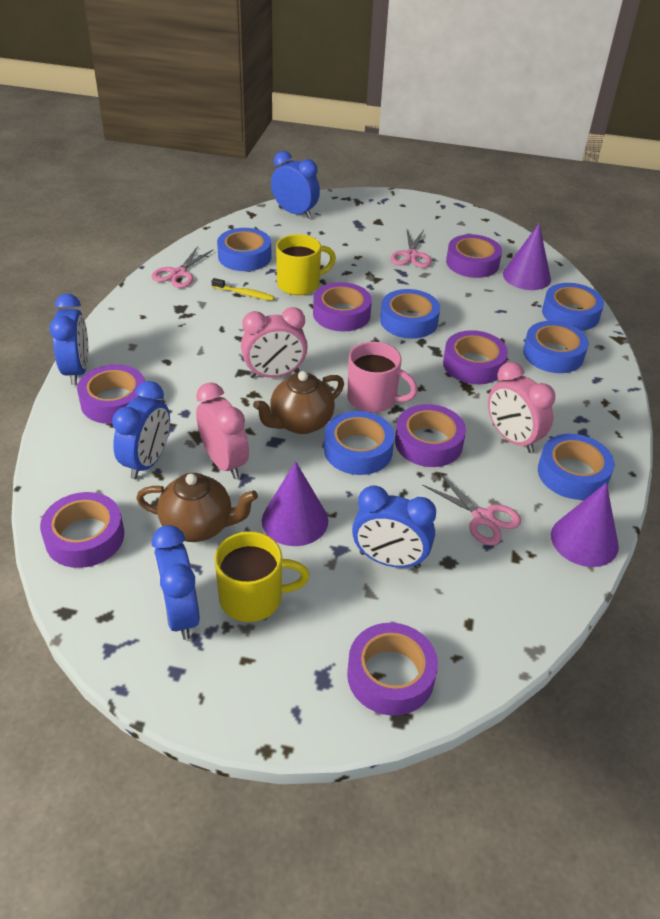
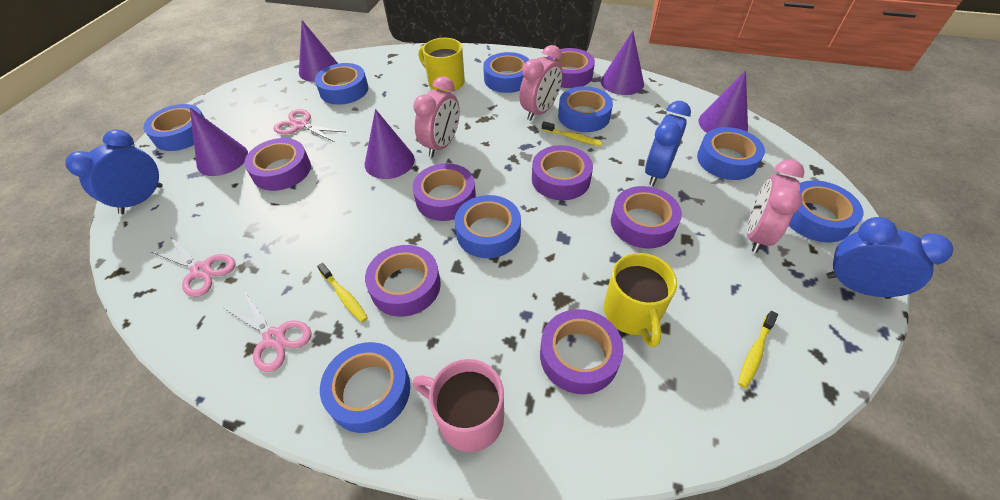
blue clock: 5 -> 3
blue tape: 6 -> 8
brown teapot: 2 -> 0
purple cone: 3 -> 5
yellow toothbrush: 1 -> 3

